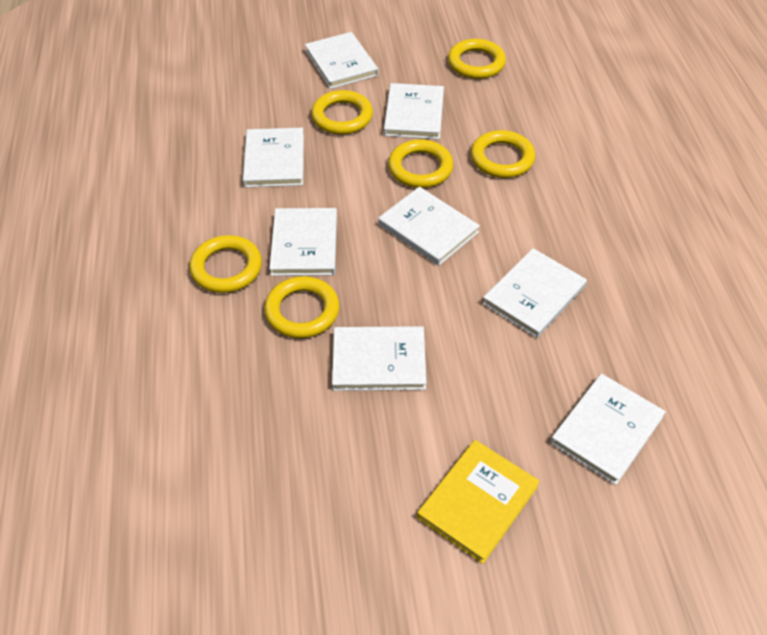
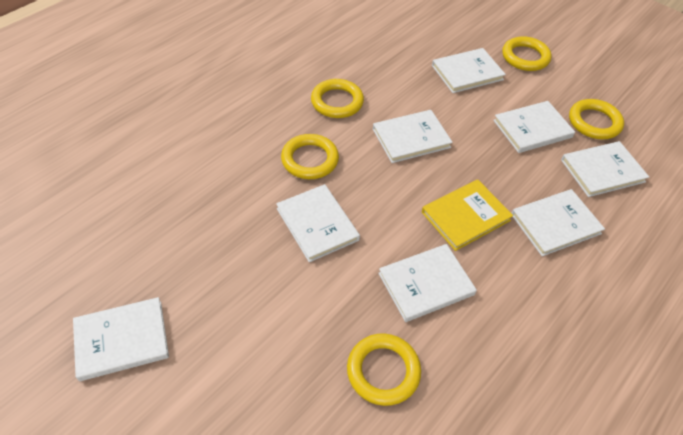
yellow ring: 6 -> 5

